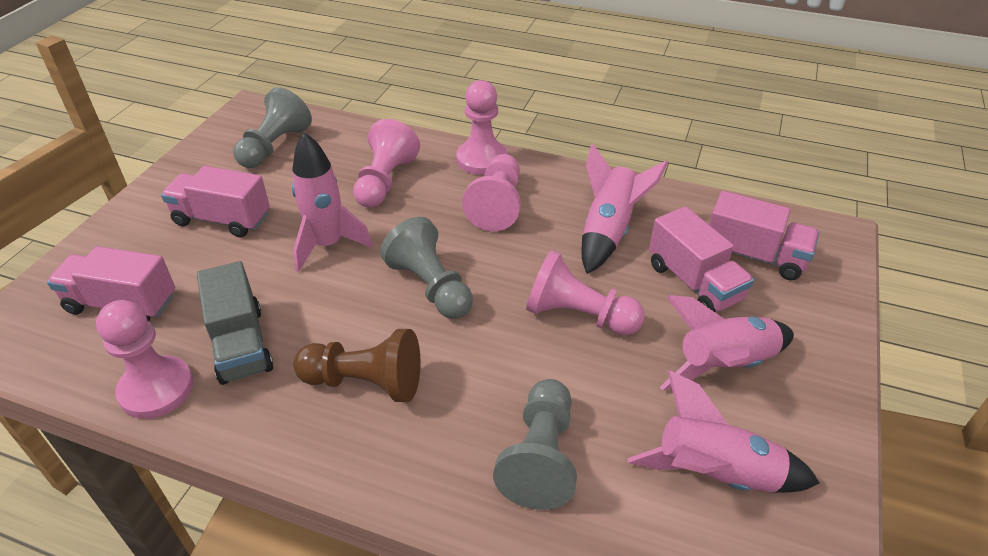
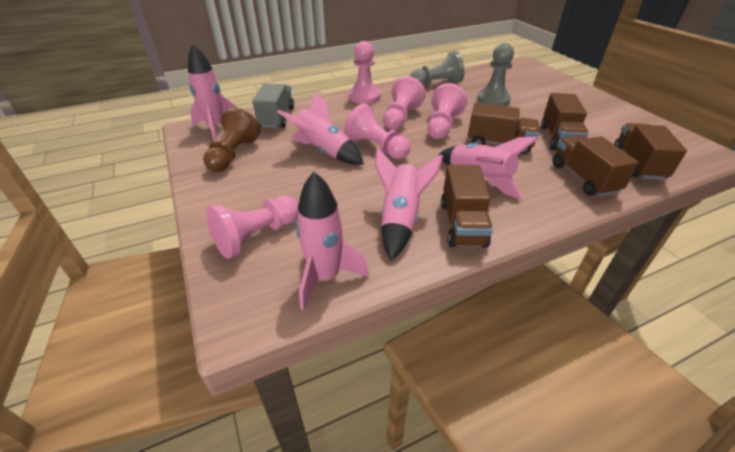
brown truck: 0 -> 5
grey pawn: 3 -> 2
pink rocket: 4 -> 5
pink truck: 4 -> 0

